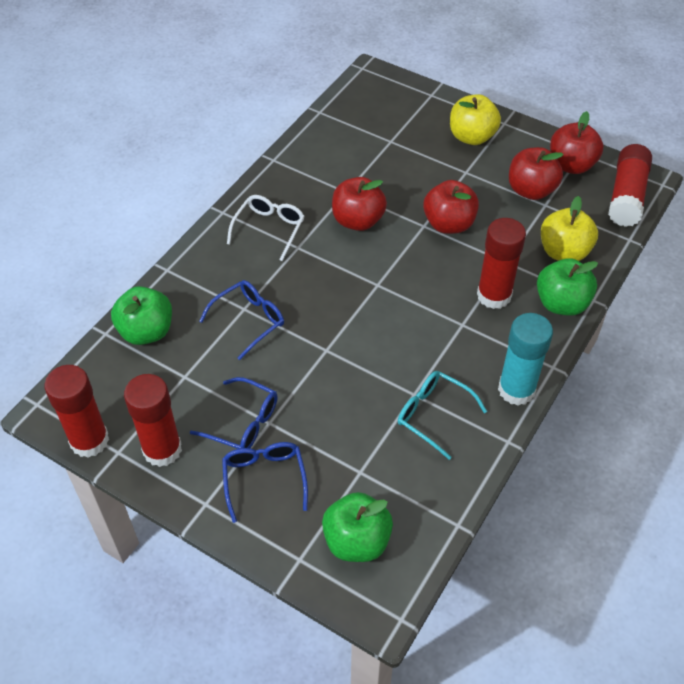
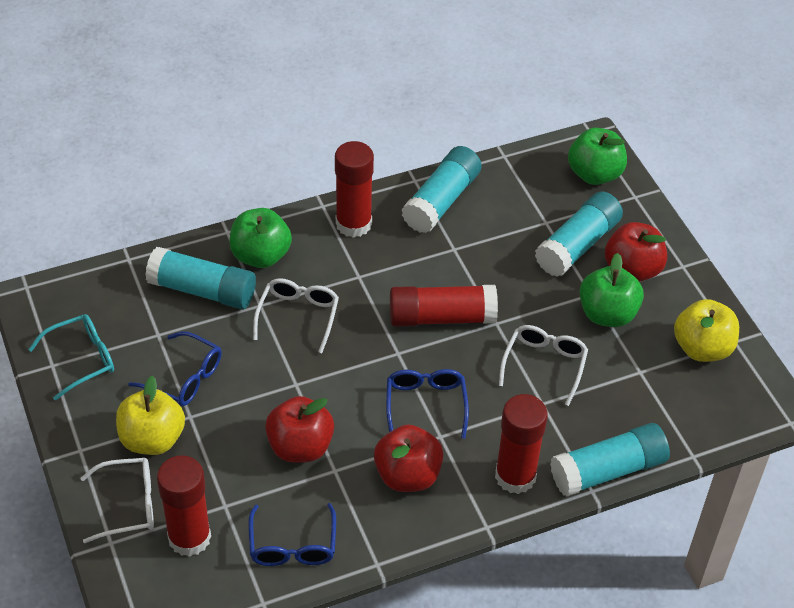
red apple: 4 -> 3
turquoise glue stick: 1 -> 4
white glasses: 1 -> 3

